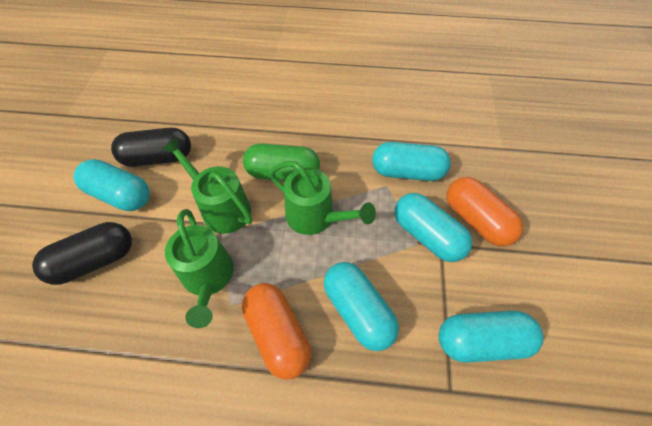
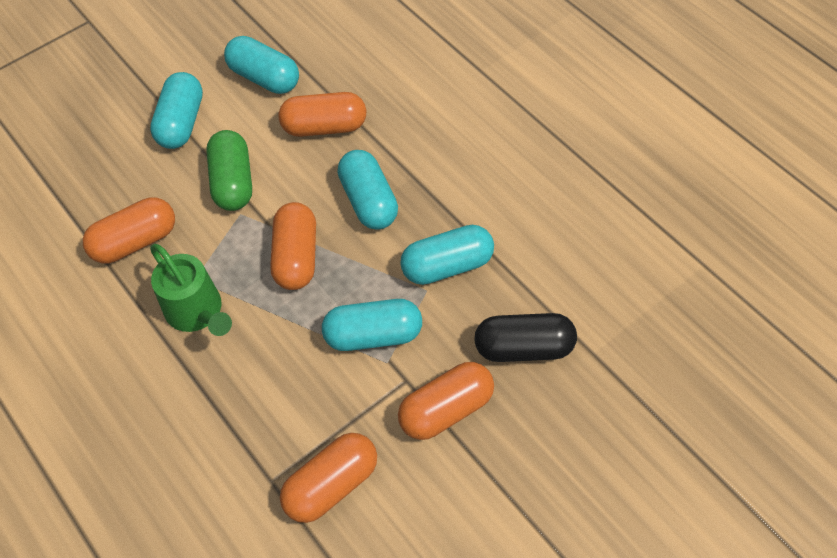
black capsule: 2 -> 1
green watering can: 3 -> 1
orange capsule: 2 -> 5

